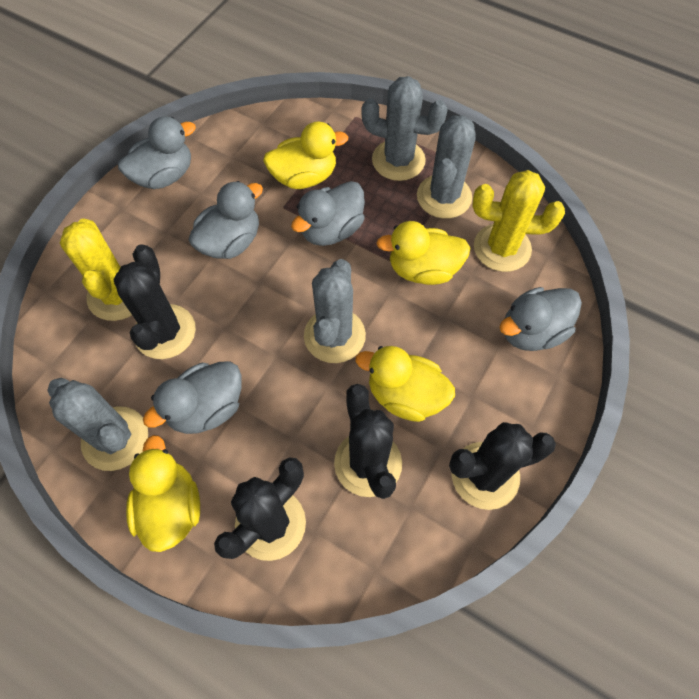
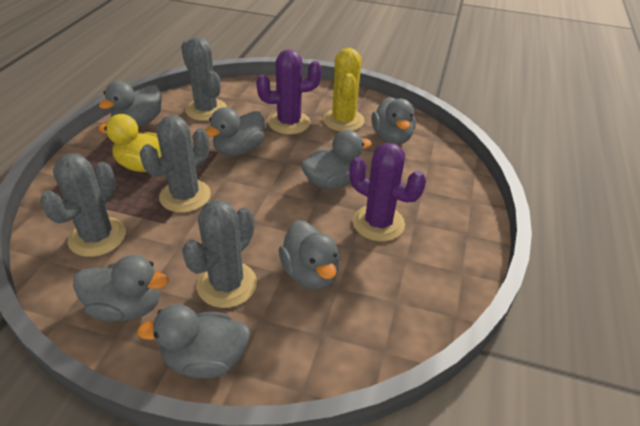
black cactus: 4 -> 0
grey duck: 5 -> 7
purple cactus: 0 -> 2
yellow cactus: 2 -> 1
yellow duck: 4 -> 1

